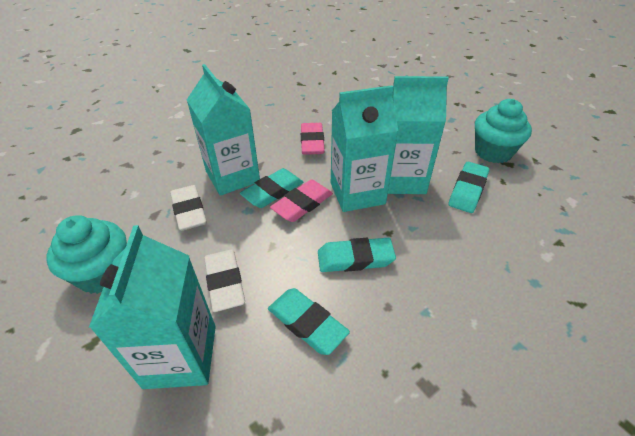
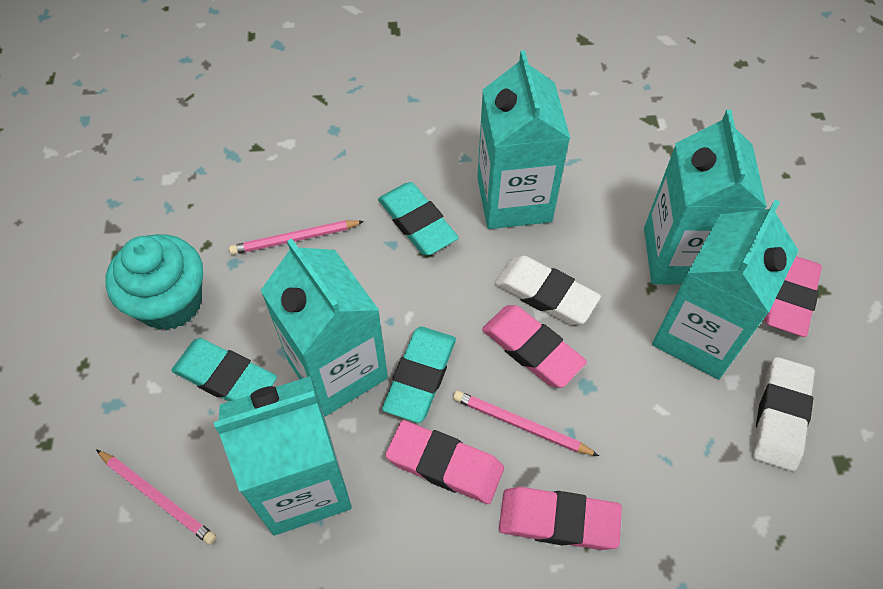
pink eraser: 2 -> 4
pink pencil: 0 -> 3
turquoise carton: 4 -> 5
turquoise cupcake: 2 -> 1
turquoise eraser: 4 -> 3

